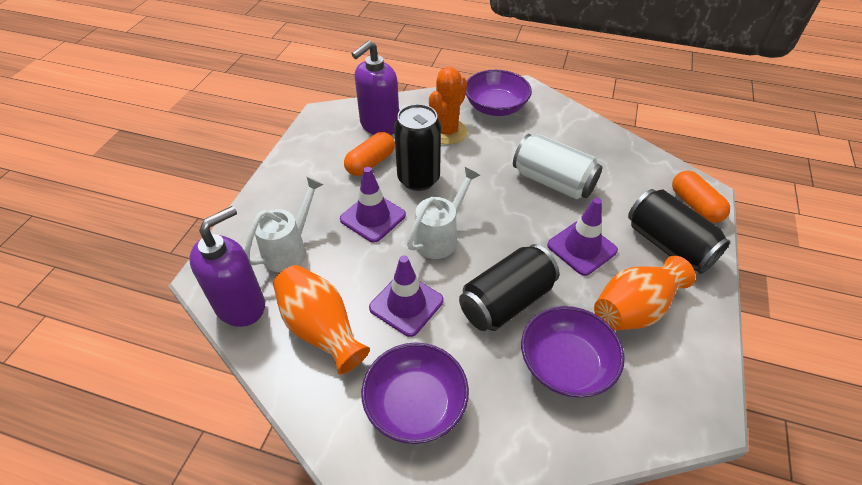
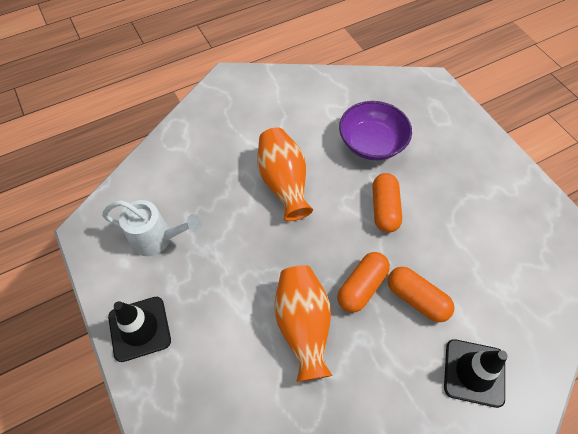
black can: 3 -> 0
black traffic cone: 0 -> 2
orange cactus: 1 -> 0
orange capsule: 2 -> 3
purple bowl: 3 -> 1
purple soap dispenser: 2 -> 0
purple traffic cone: 3 -> 0
white can: 1 -> 0
white watering can: 2 -> 1

